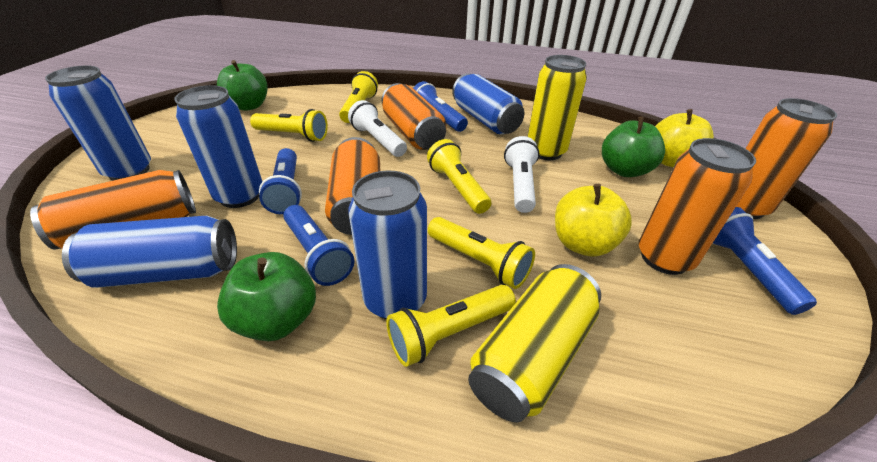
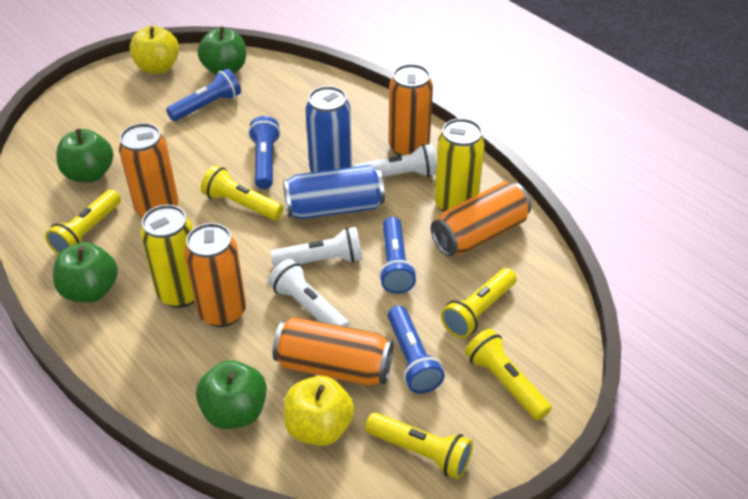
blue can: 5 -> 2
green apple: 3 -> 4
white flashlight: 2 -> 3

